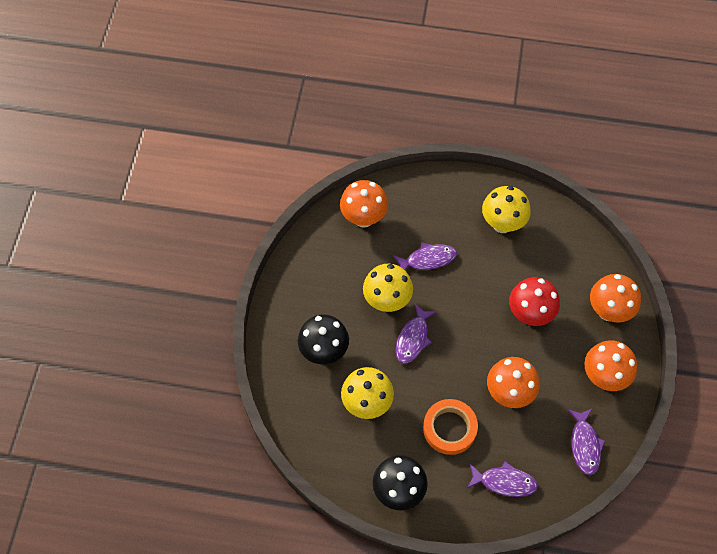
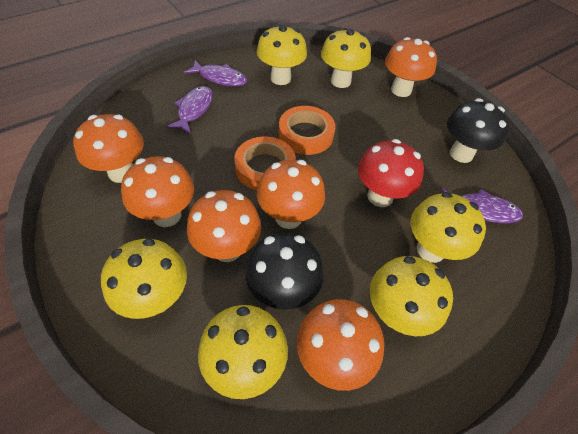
orange mushroom: 4 -> 6
orange tape: 1 -> 2
purple fish: 4 -> 3
yellow mushroom: 3 -> 6

